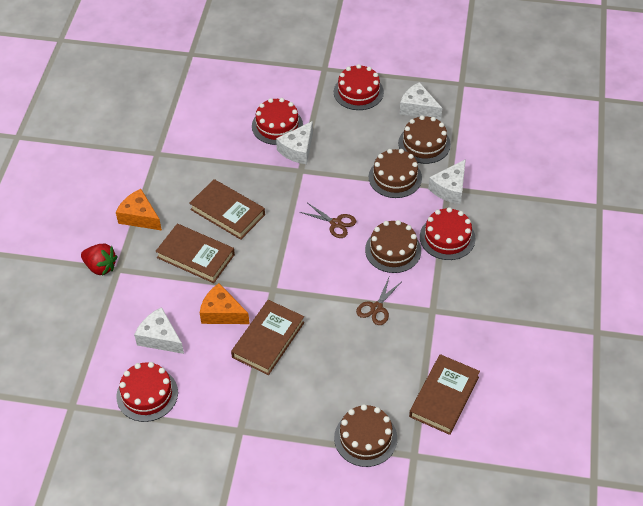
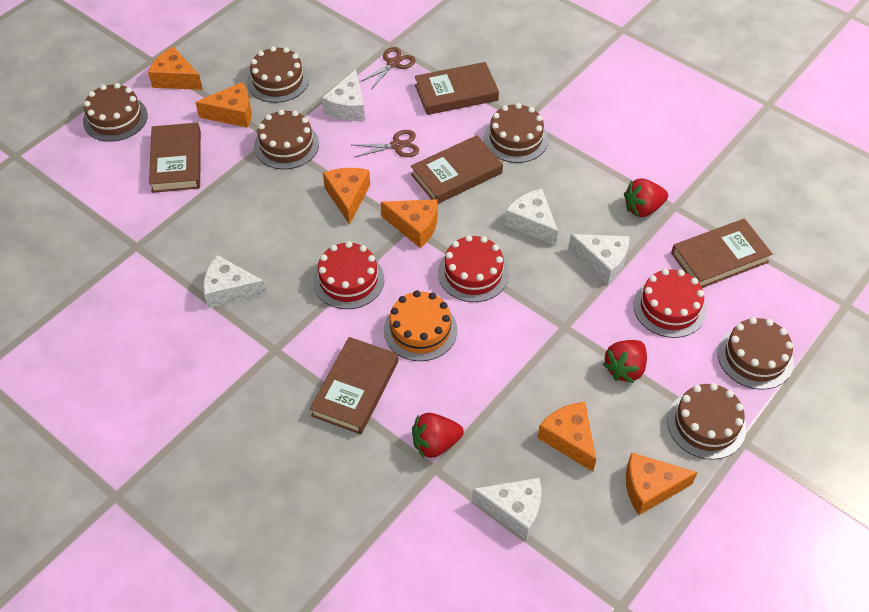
brown book: 4 -> 5
brown cake: 4 -> 6
orange cake: 0 -> 1
orange cheese: 2 -> 6
red cake: 4 -> 3
red strawberry: 1 -> 3
white cheese: 4 -> 5

